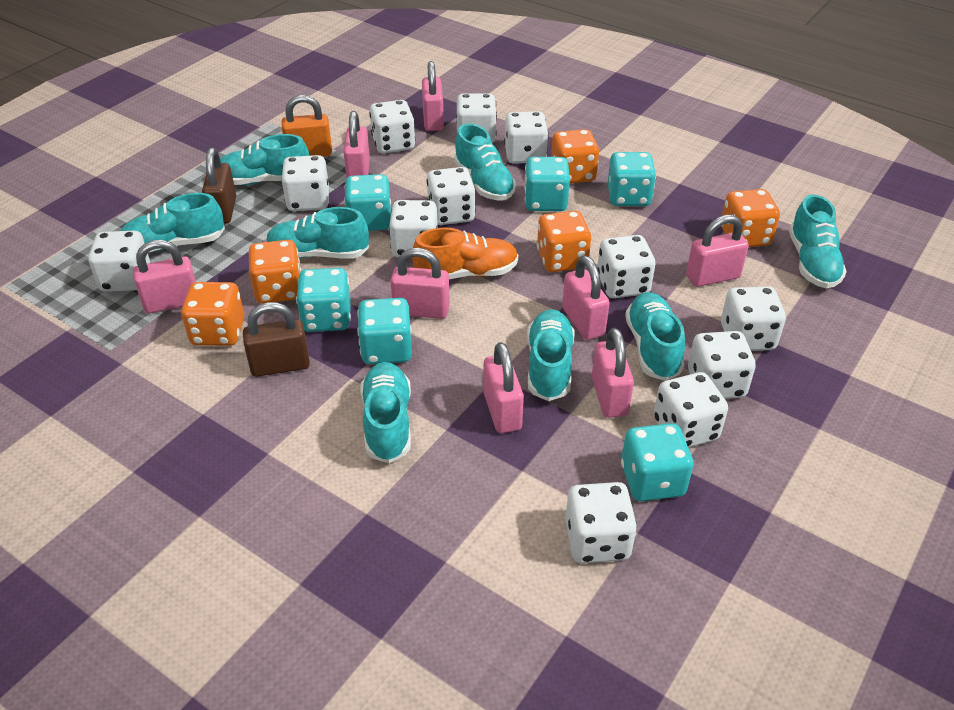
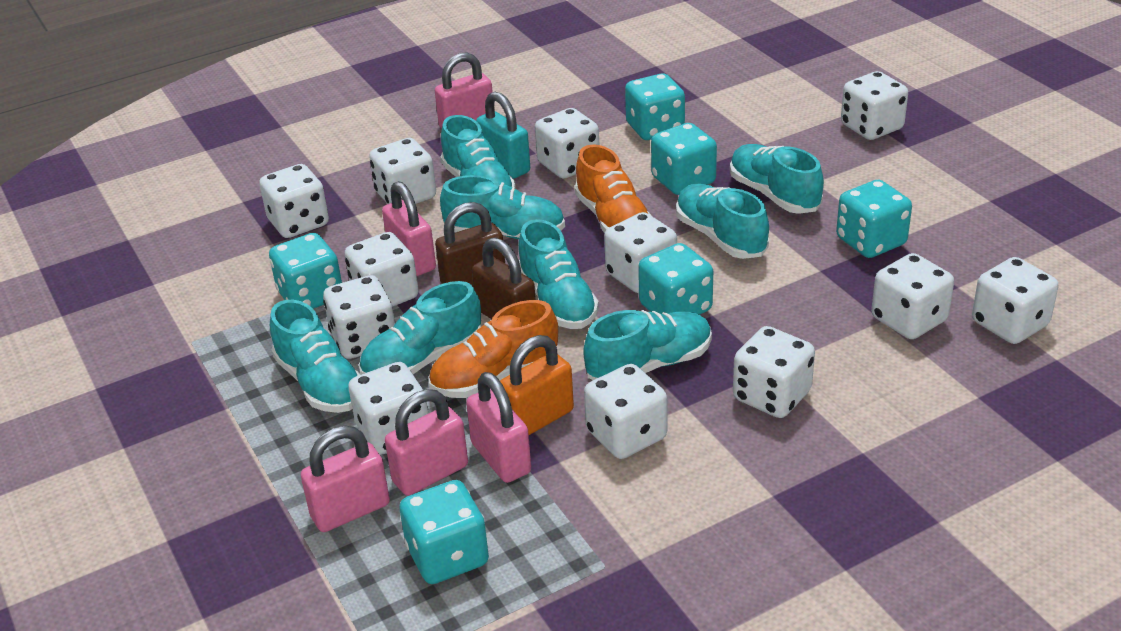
orange dice: 5 -> 0
orange shoe: 1 -> 2
pink padlock: 8 -> 5
turquoise padlock: 0 -> 1

